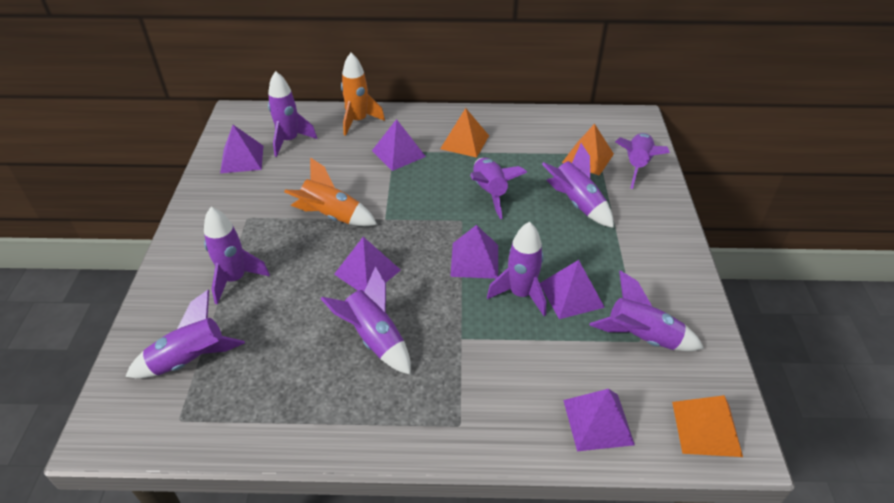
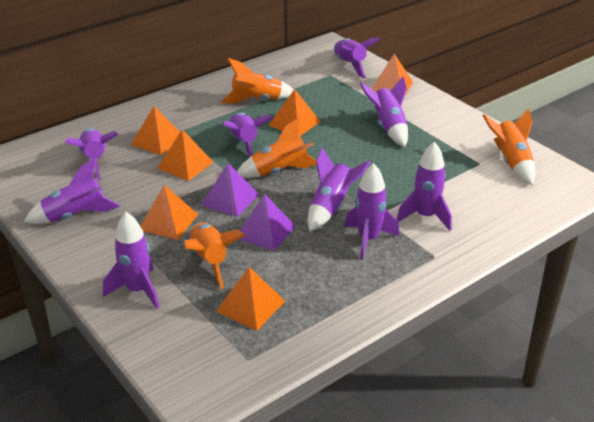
orange pyramid: 3 -> 6
orange rocket: 2 -> 4
purple pyramid: 6 -> 2

